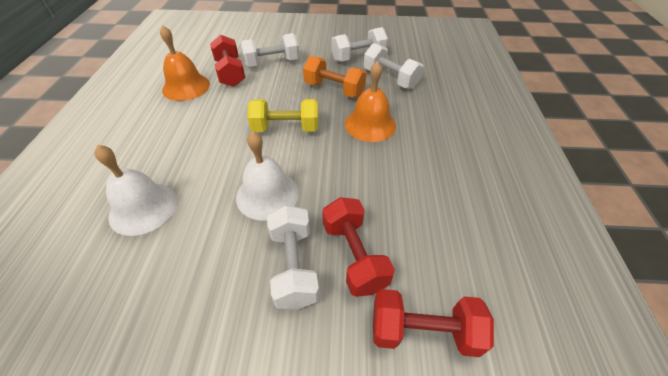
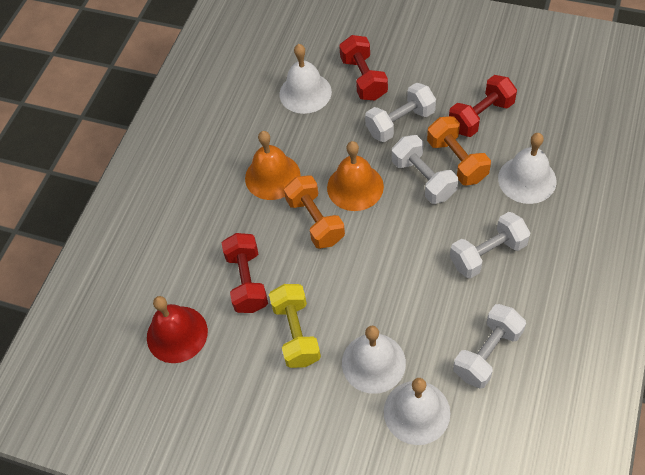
orange dumbbell: 1 -> 2
red bell: 0 -> 1
white bell: 2 -> 4

